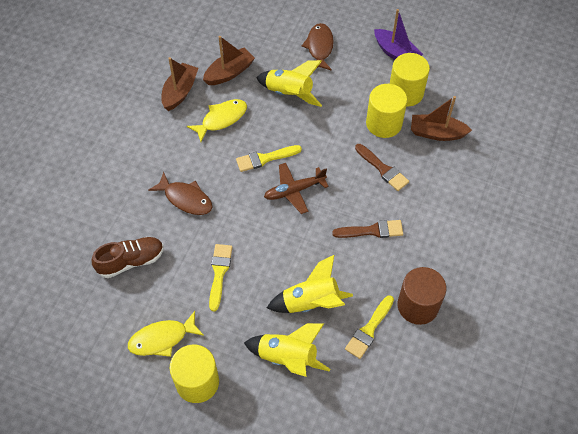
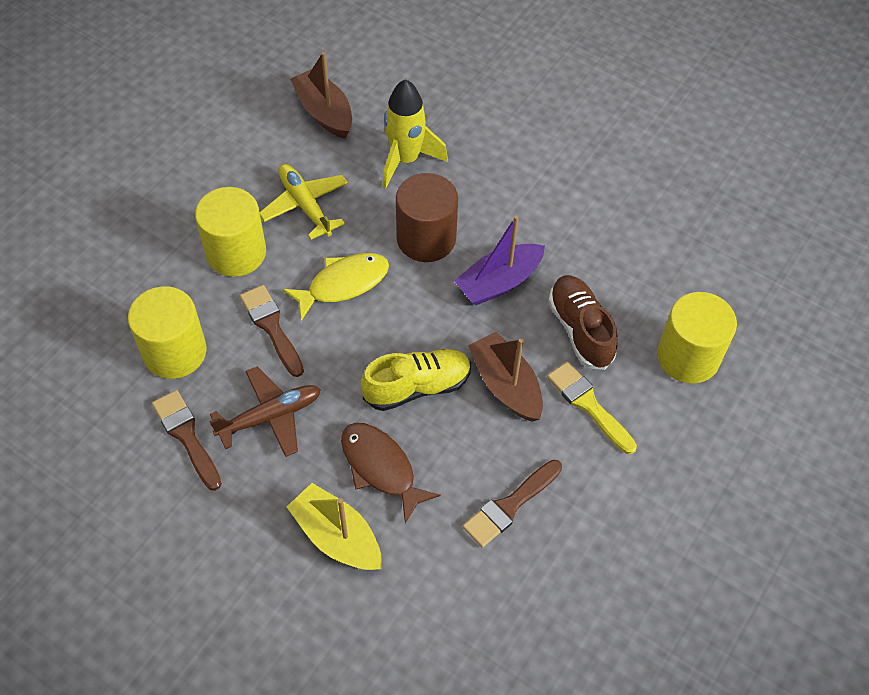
brown boat: 3 -> 2
brown brush: 2 -> 3
brown fish: 2 -> 1
yellow boat: 0 -> 1
yellow brush: 3 -> 1
yellow fish: 2 -> 1
yellow plane: 0 -> 1
yellow rocket: 3 -> 1
yellow shoe: 0 -> 1

